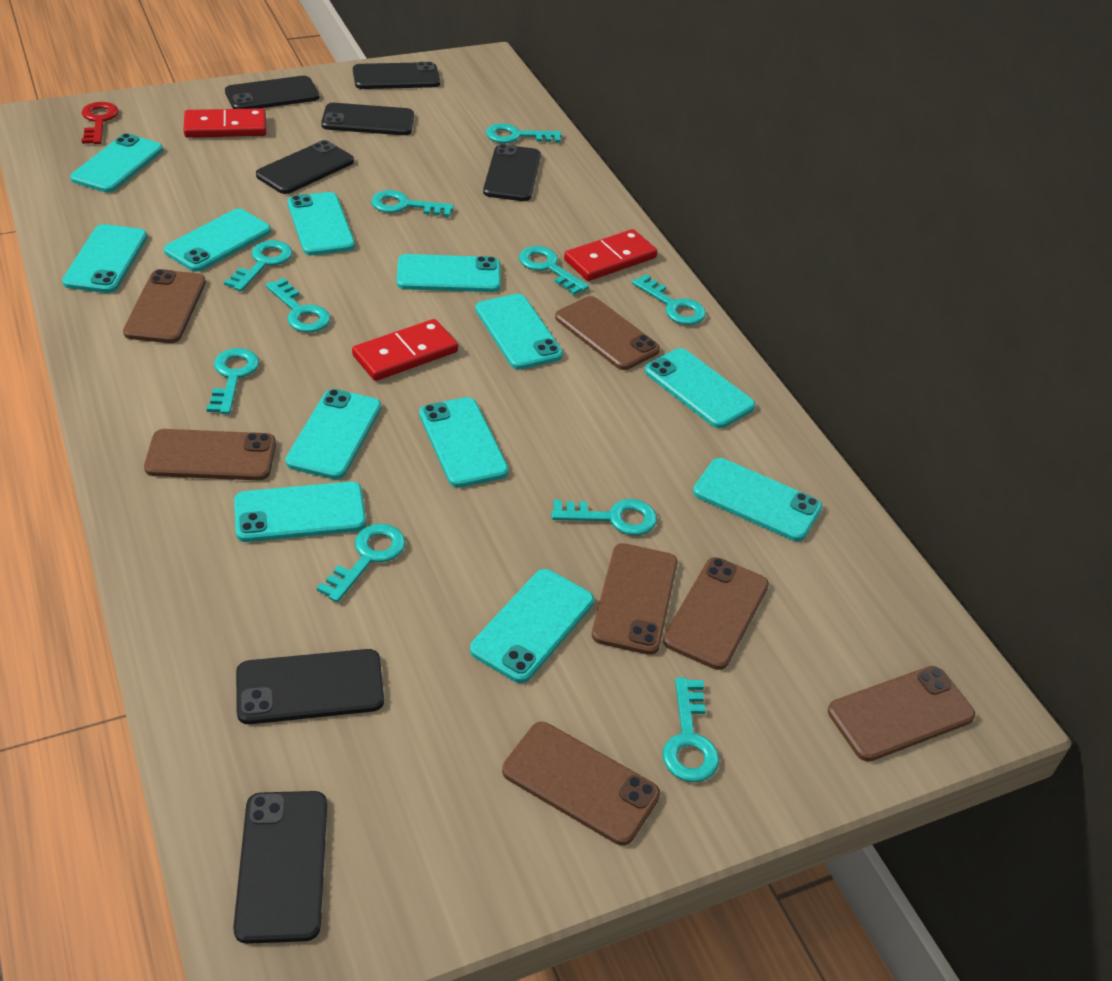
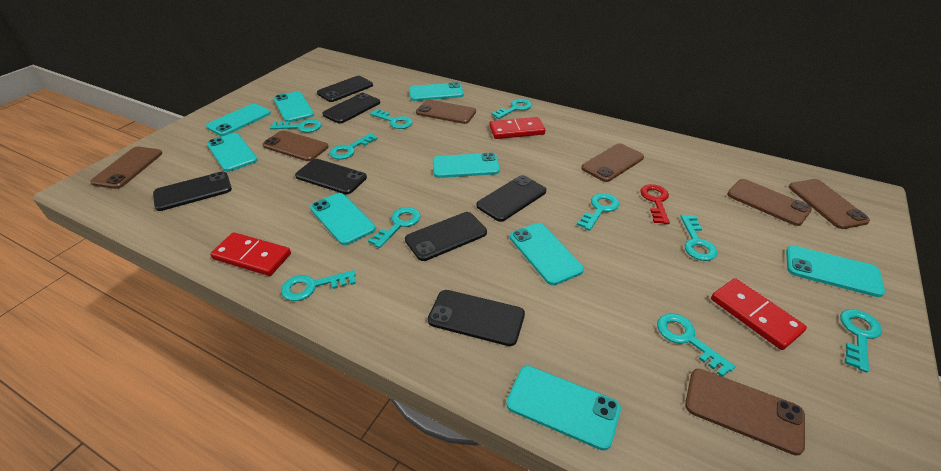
turquoise phone: 12 -> 9

